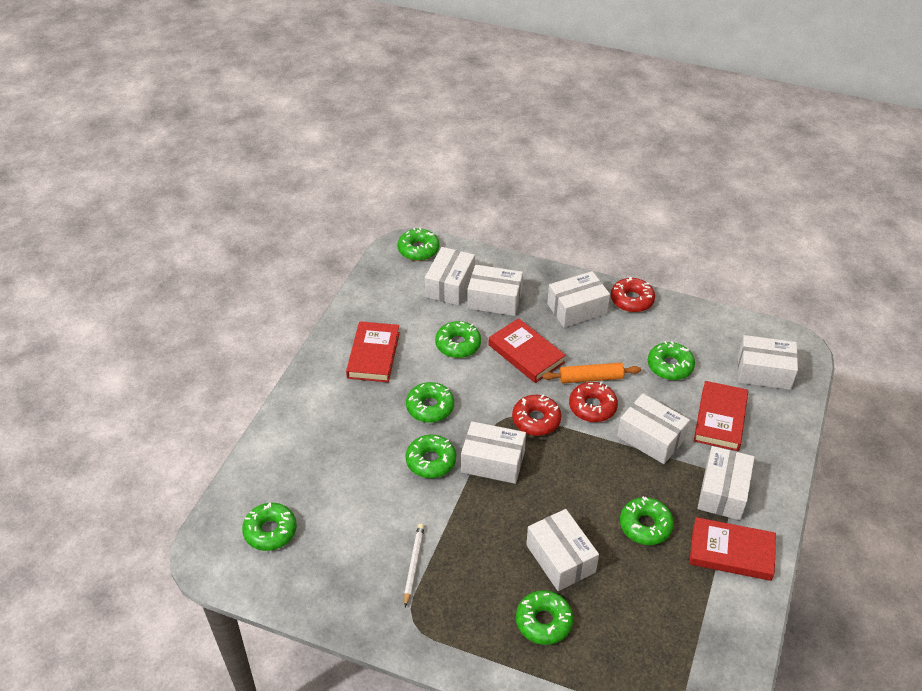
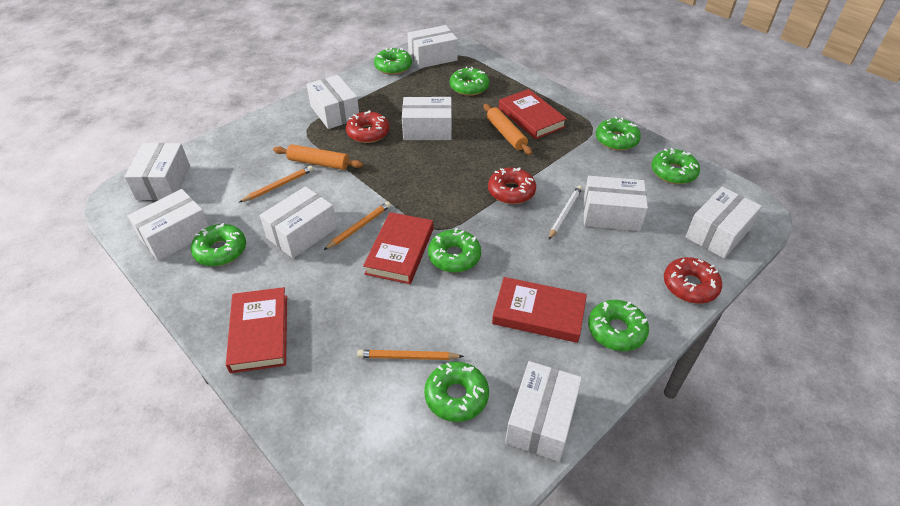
orange pencil: 0 -> 3
orange rolling pin: 1 -> 2
white box: 8 -> 9

